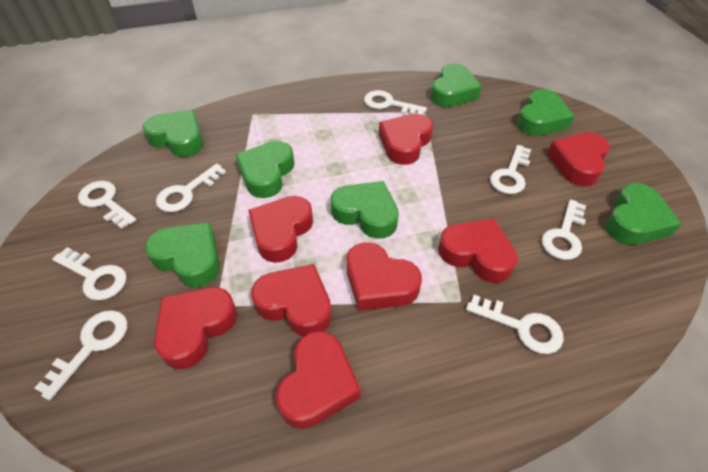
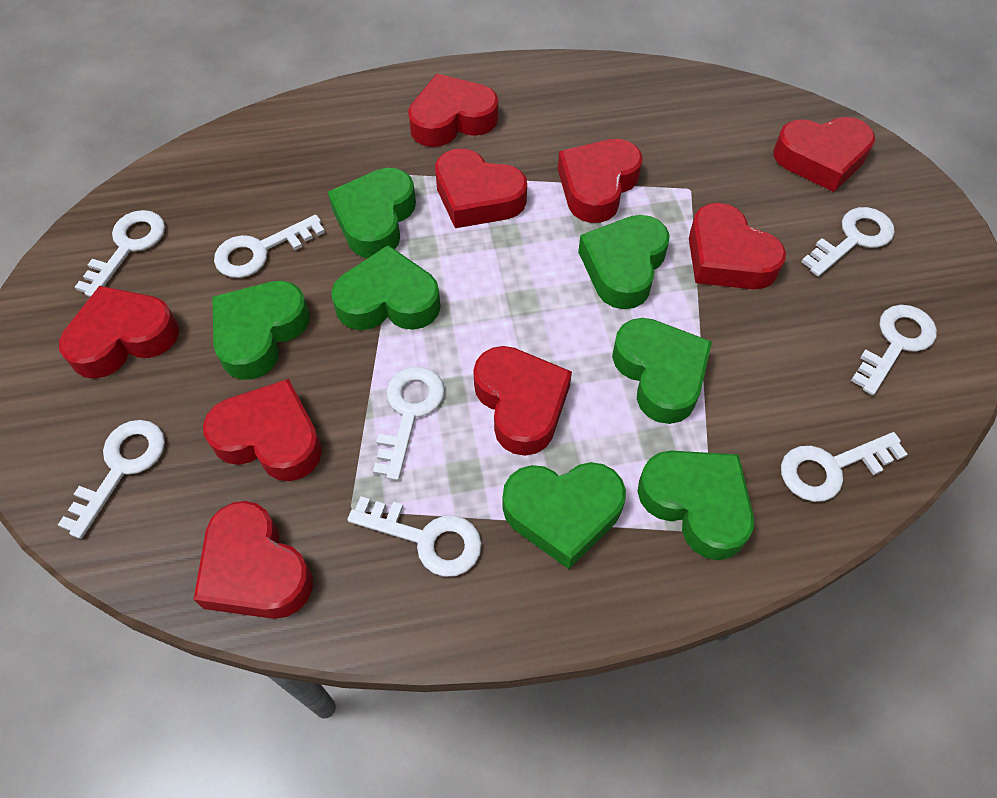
red heart: 8 -> 9

